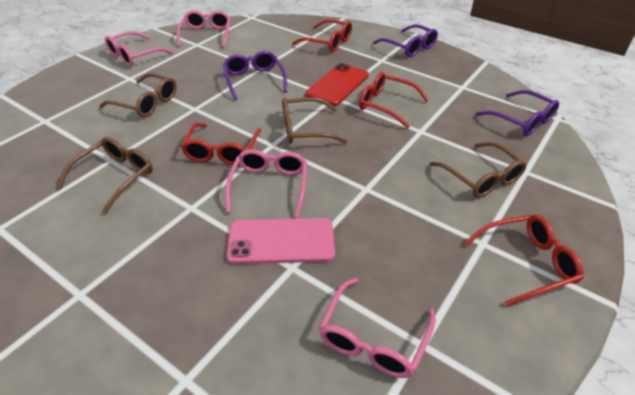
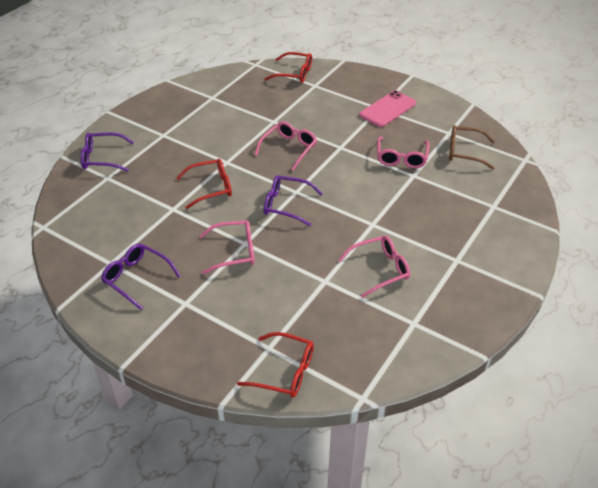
brown glasses: 4 -> 1
red glasses: 4 -> 3
red phone: 1 -> 0

